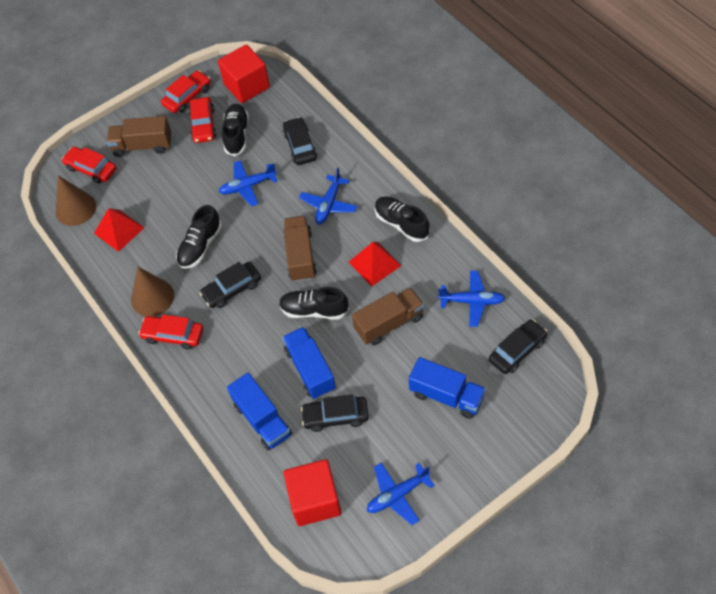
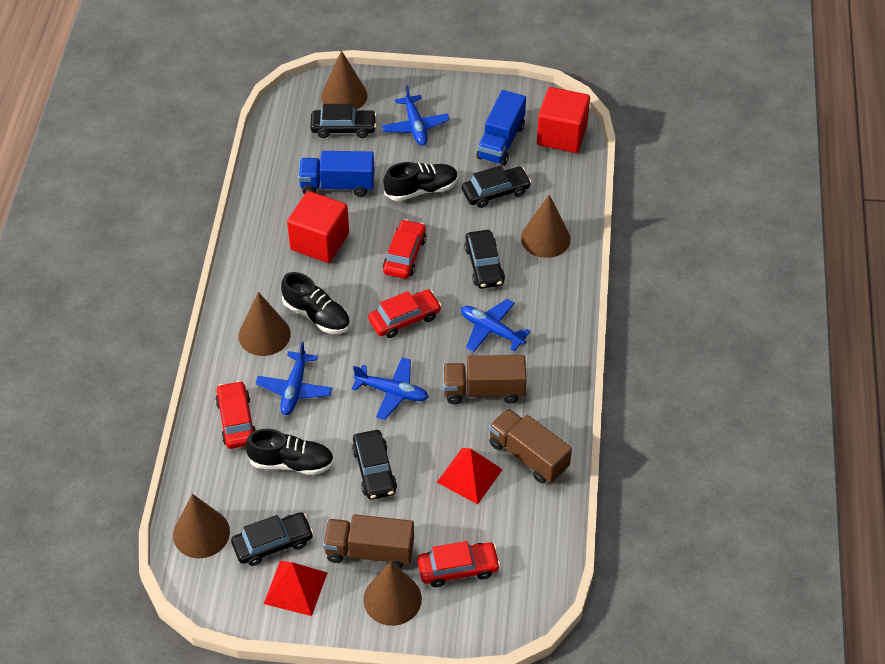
black car: 4 -> 5
black shoe: 4 -> 3
blue truck: 3 -> 2
brown cone: 2 -> 5

